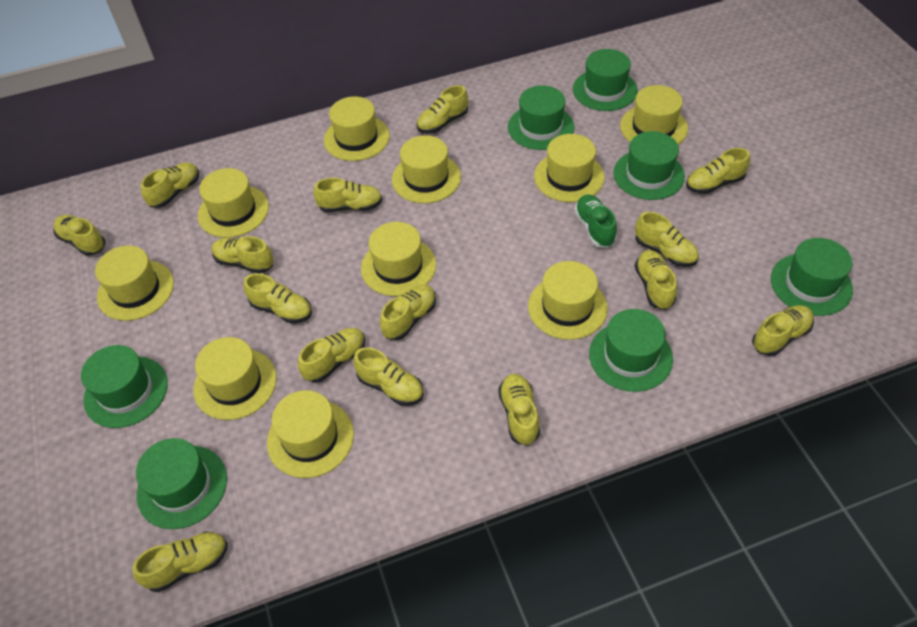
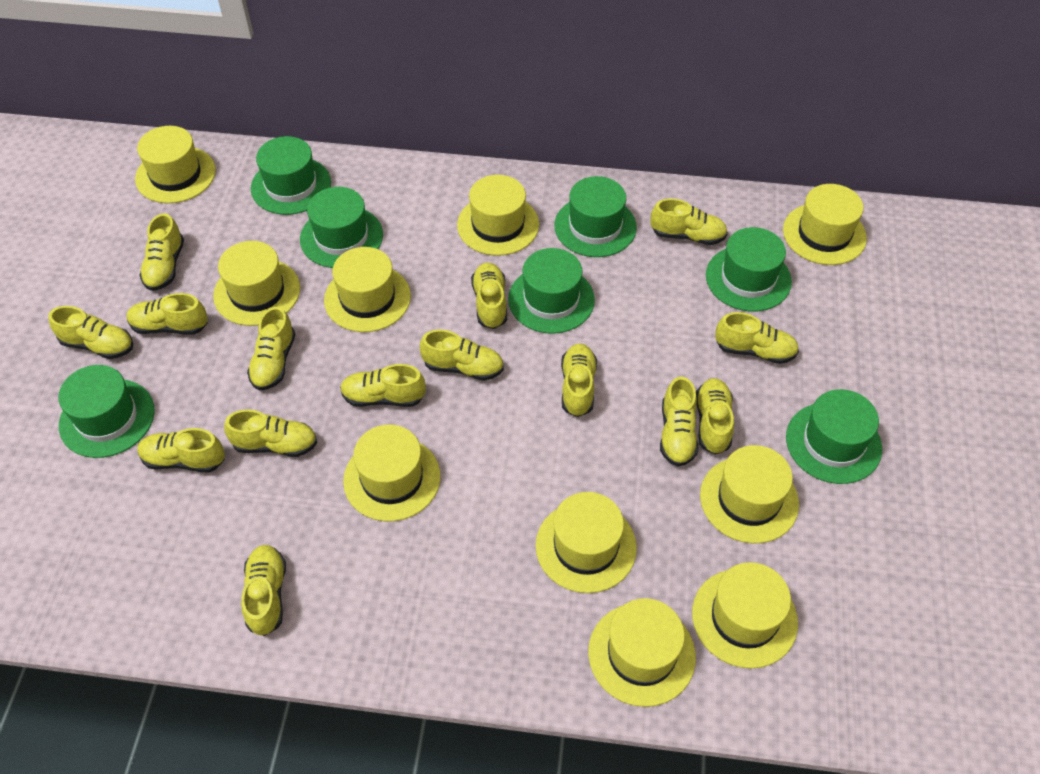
green shoe: 1 -> 0

